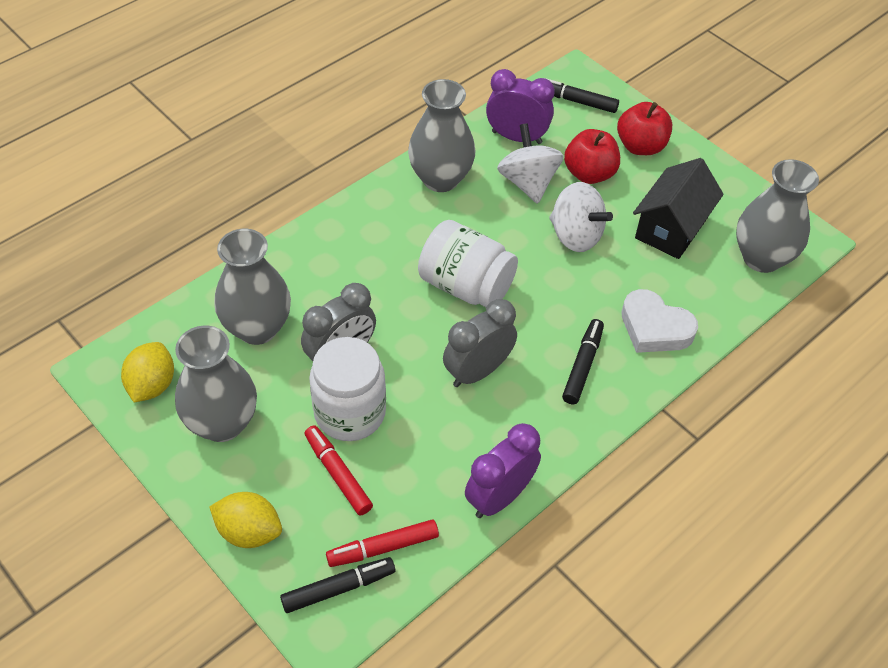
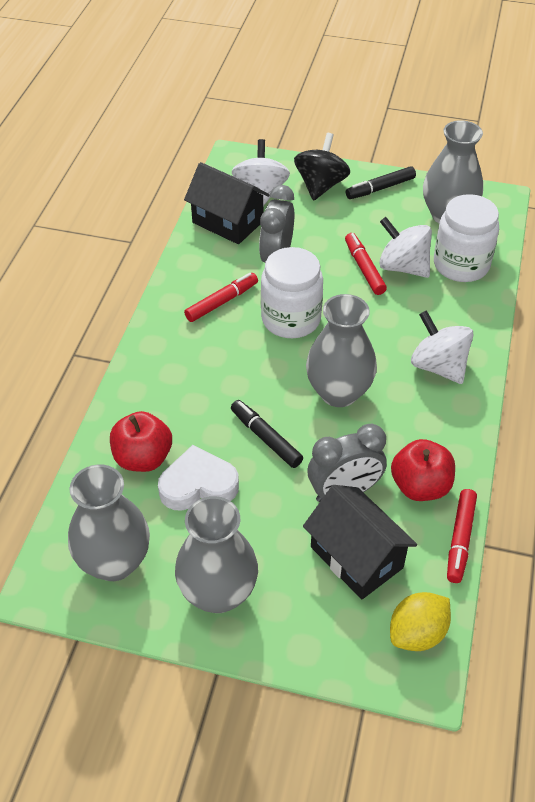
black house: 1 -> 2
black marker: 3 -> 2
black spinning top: 0 -> 1
purple clock: 2 -> 0
red marker: 2 -> 3
white spinning top: 2 -> 3
yellow lemon: 2 -> 1

